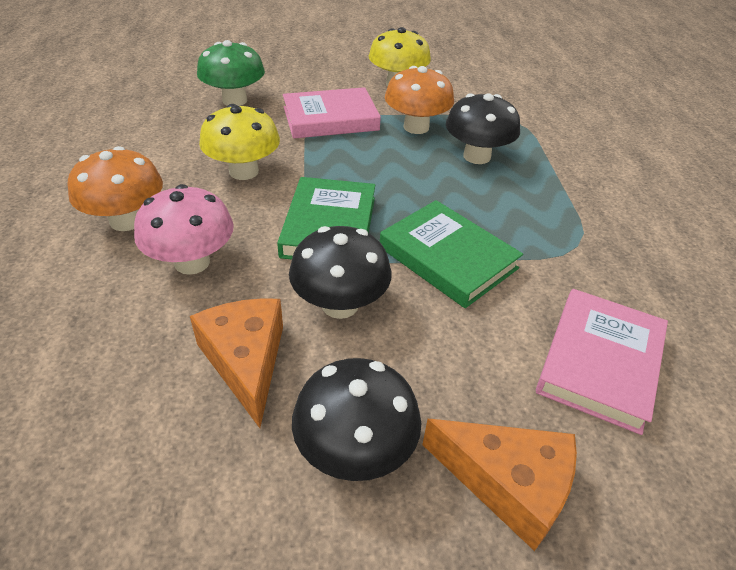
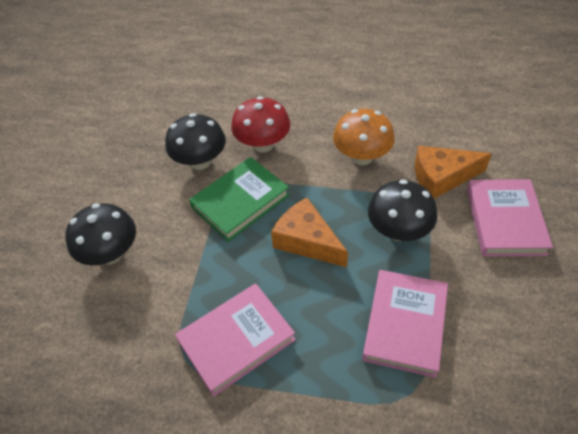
green book: 2 -> 1
green mushroom: 1 -> 0
orange mushroom: 2 -> 1
pink book: 2 -> 3
pink mushroom: 1 -> 0
red mushroom: 0 -> 1
yellow mushroom: 2 -> 0

